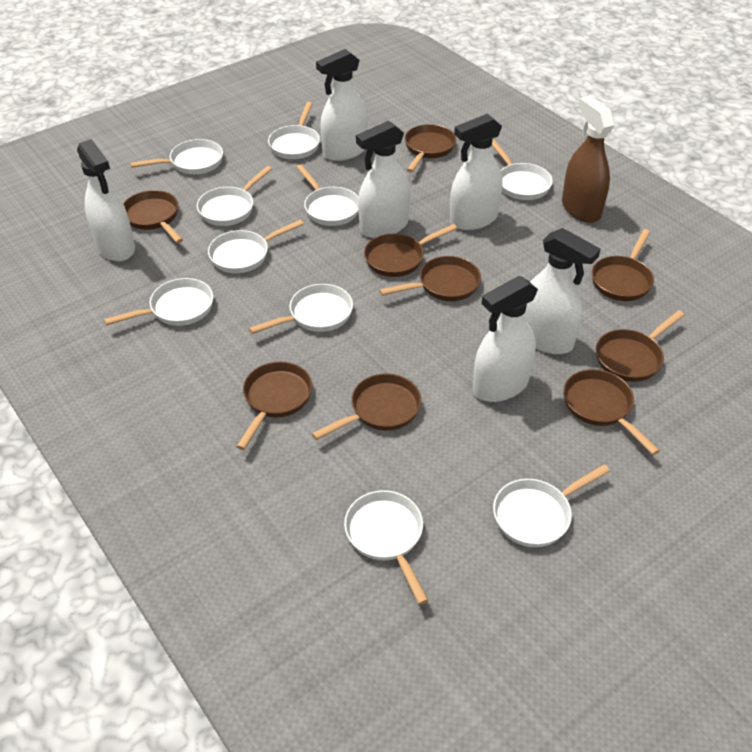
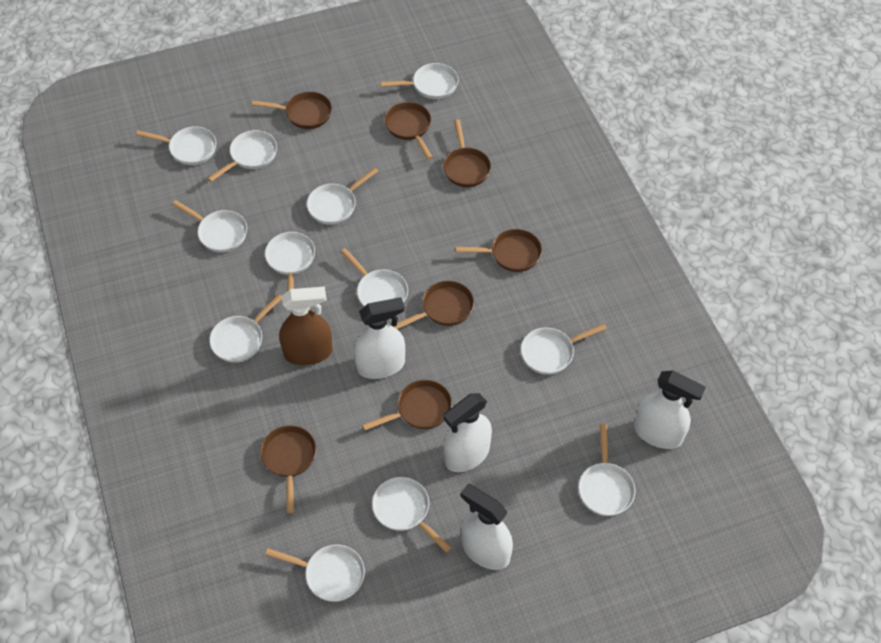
brown pan: 9 -> 7
white pan: 10 -> 12
white spray bottle: 6 -> 4

